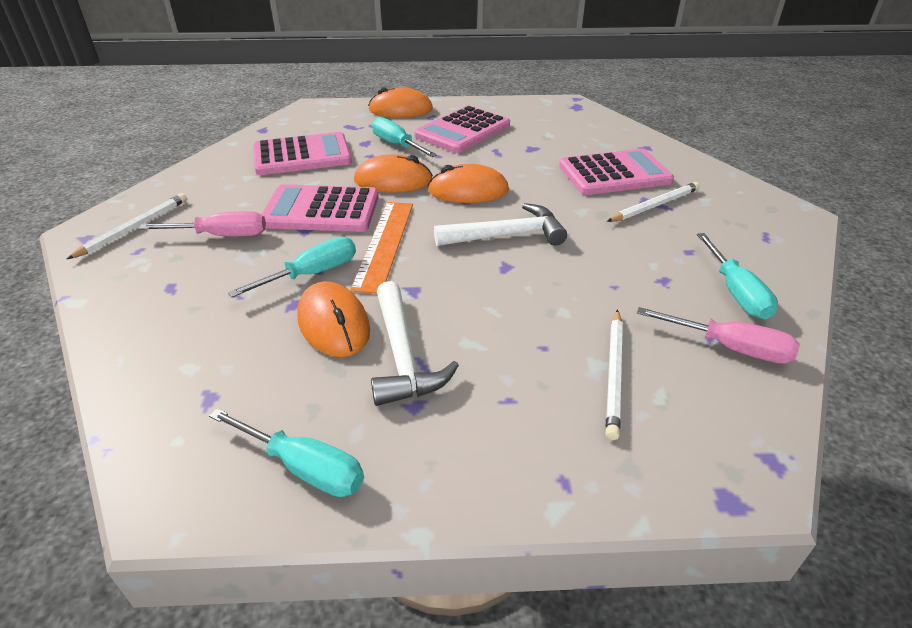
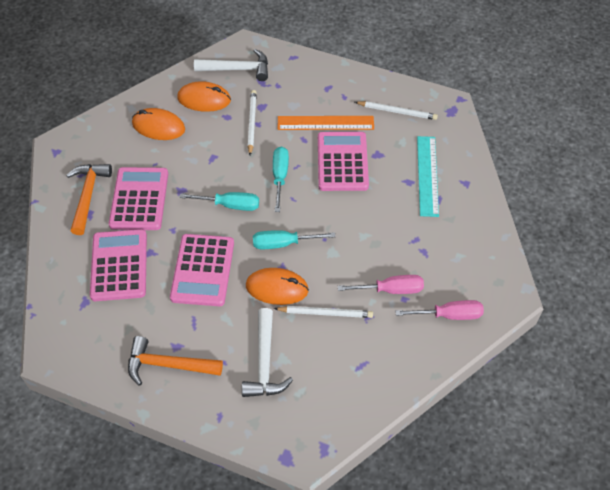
orange hammer: 0 -> 2
orange mouse: 4 -> 3
turquoise ruler: 0 -> 1
turquoise screwdriver: 4 -> 3

